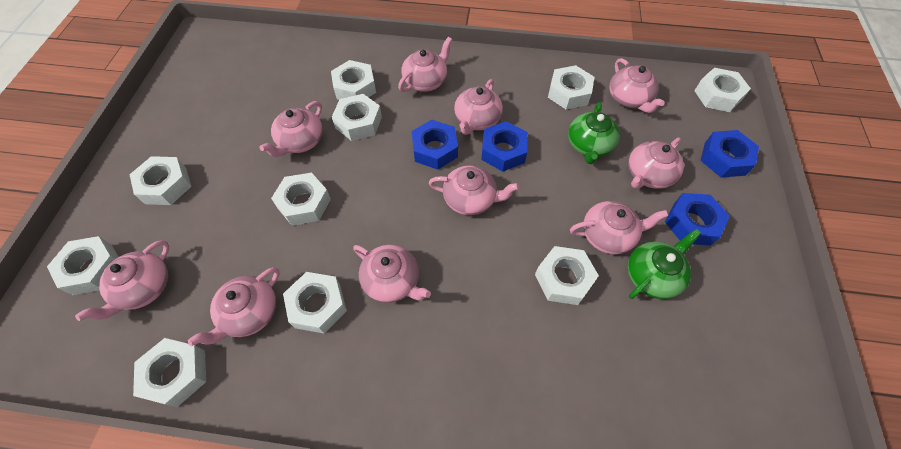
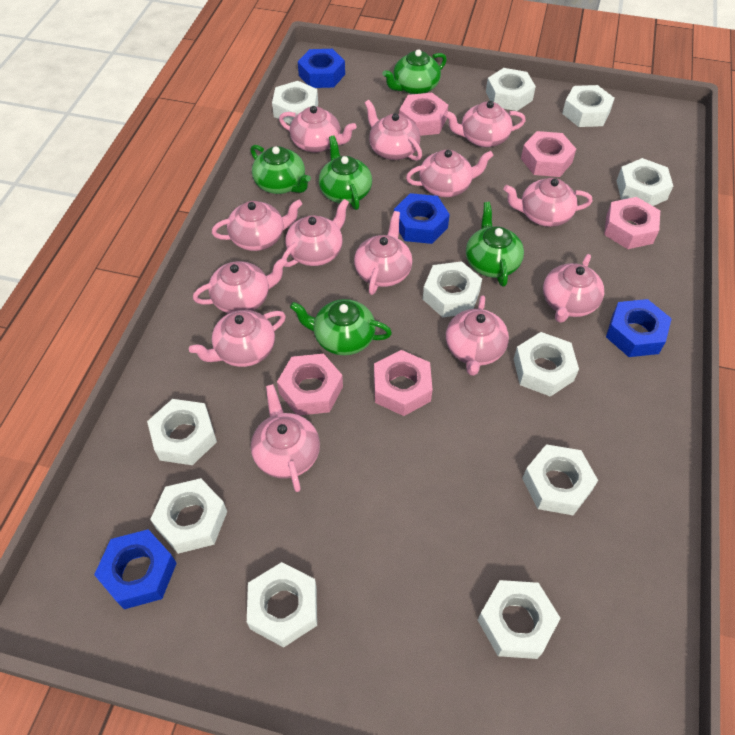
green teapot: 2 -> 5
pink nut: 0 -> 5
pink teapot: 10 -> 13
white nut: 10 -> 11

